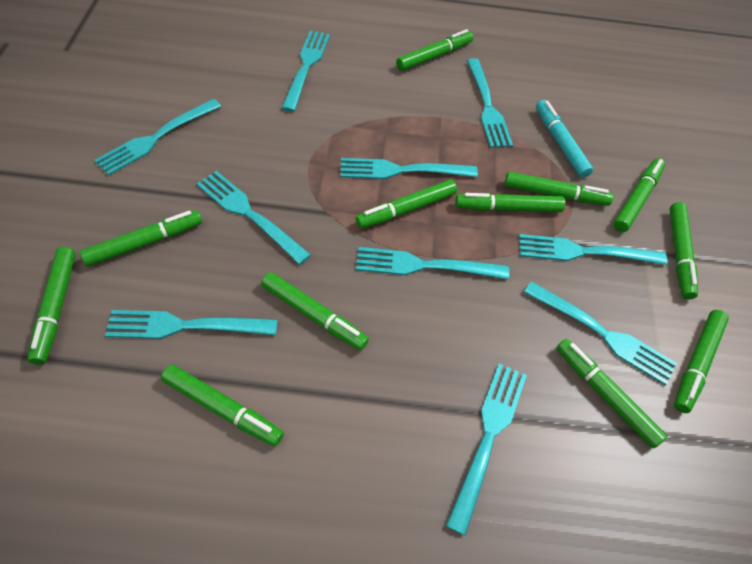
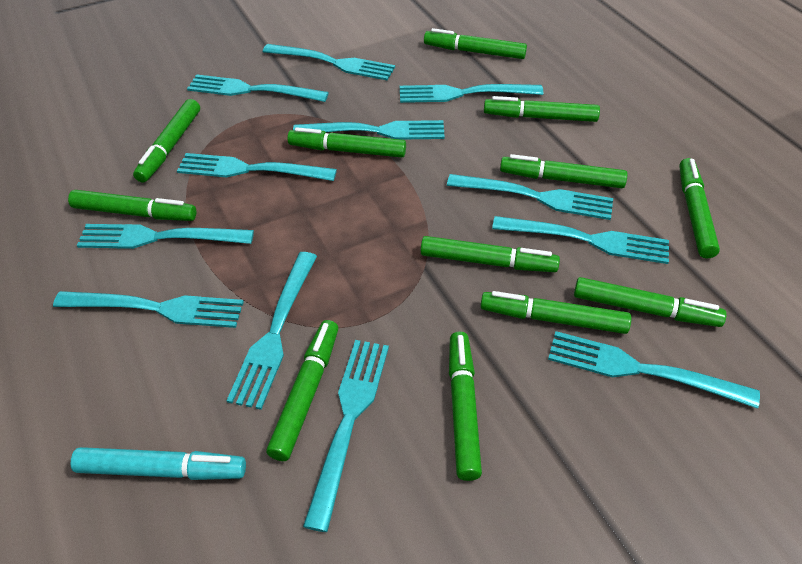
turquoise fork: 10 -> 12

